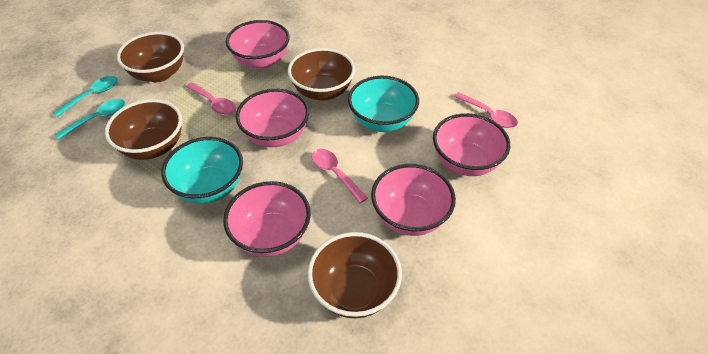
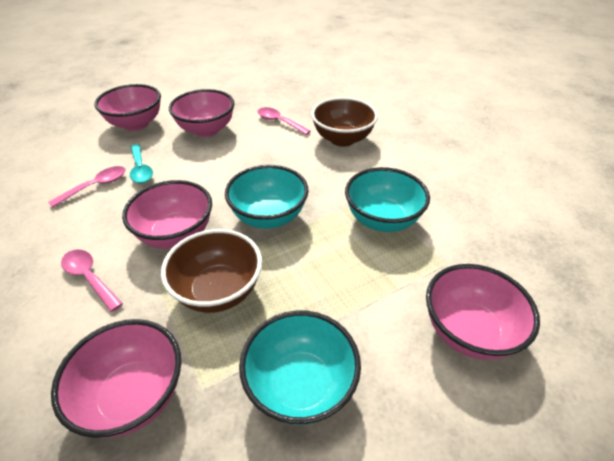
brown bowl: 4 -> 2
turquoise bowl: 2 -> 3
turquoise spoon: 2 -> 1

